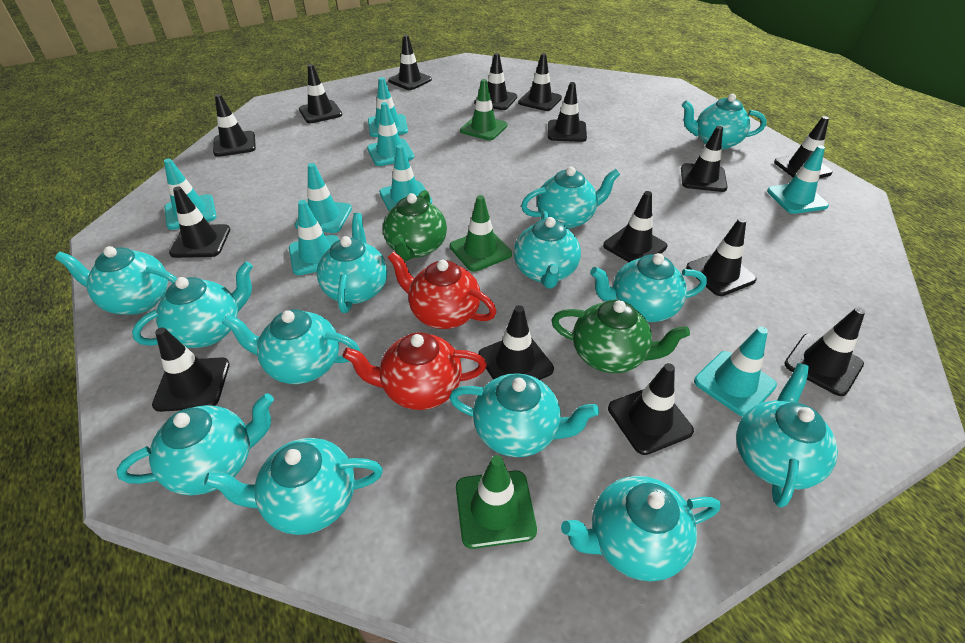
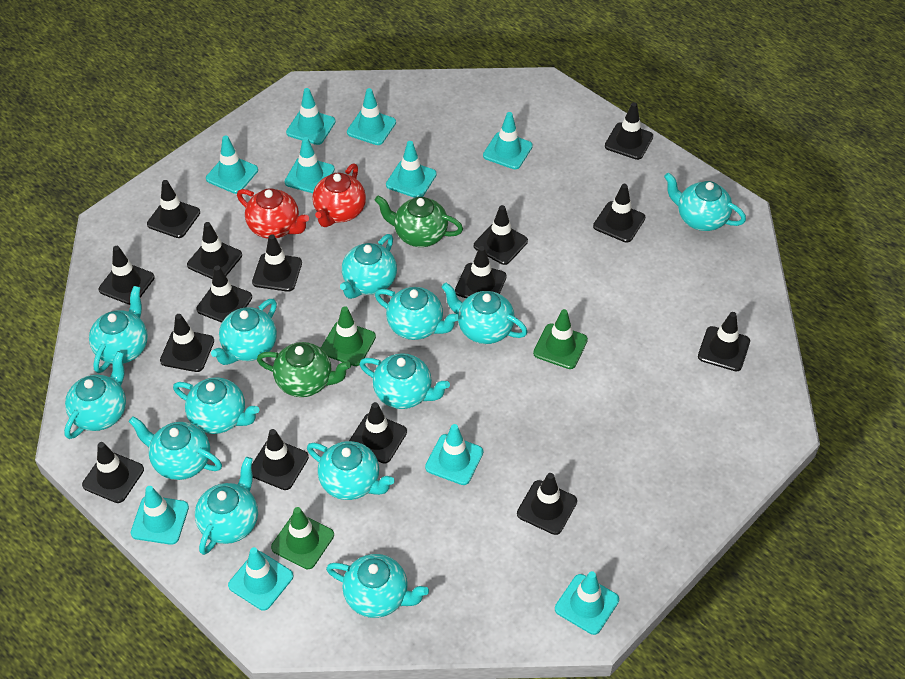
turquoise traffic cone: 8 -> 10

